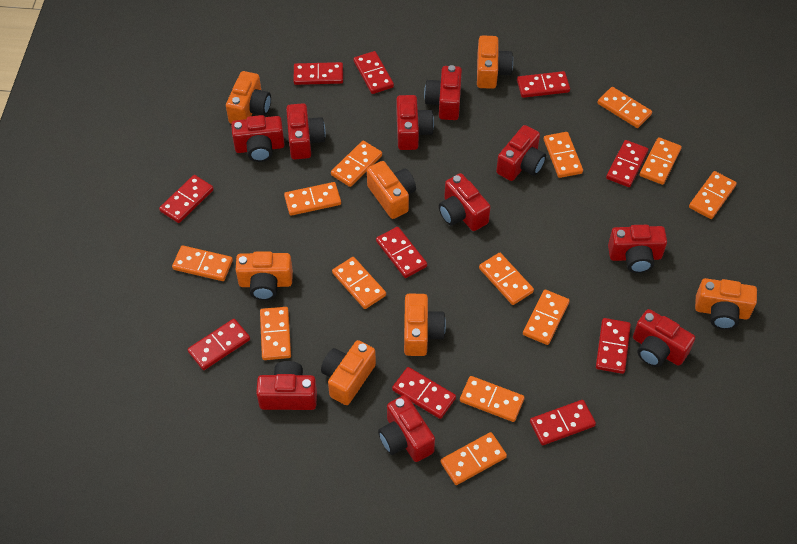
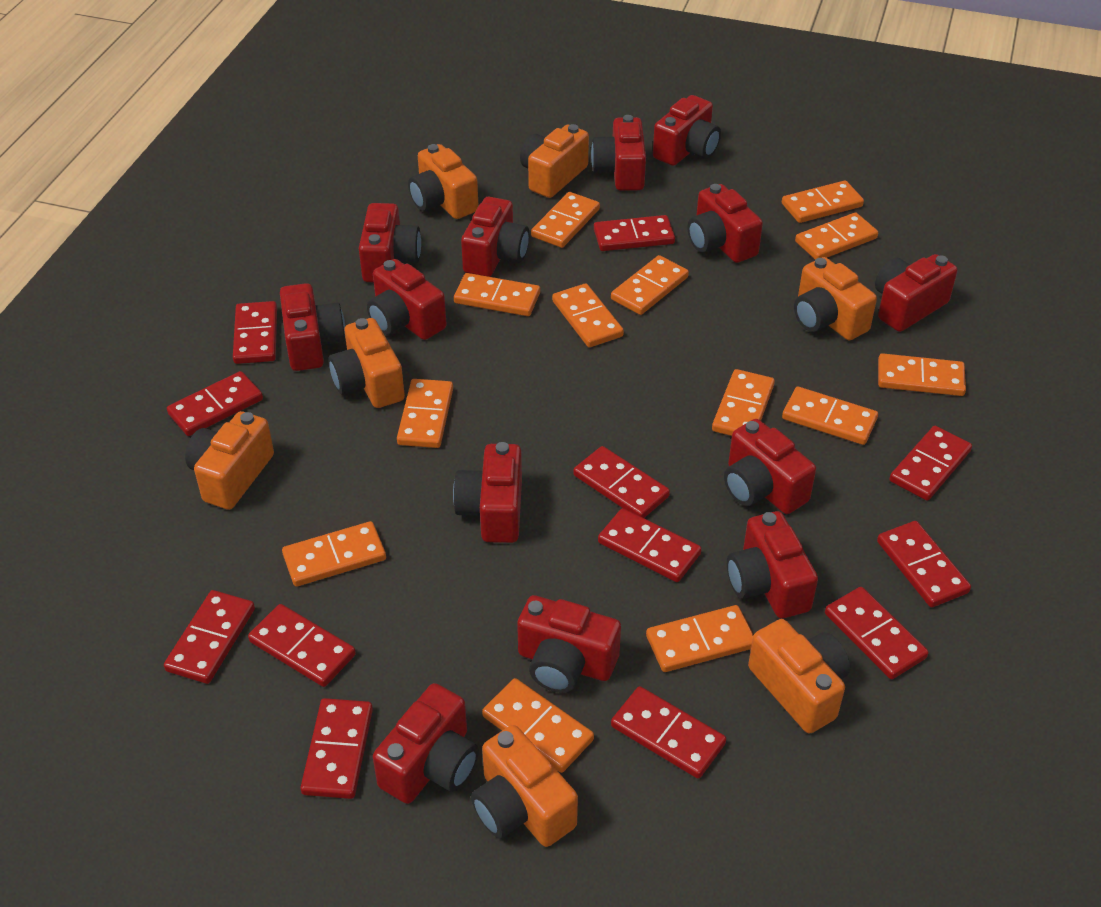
red camera: 10 -> 13
red domino: 10 -> 12

